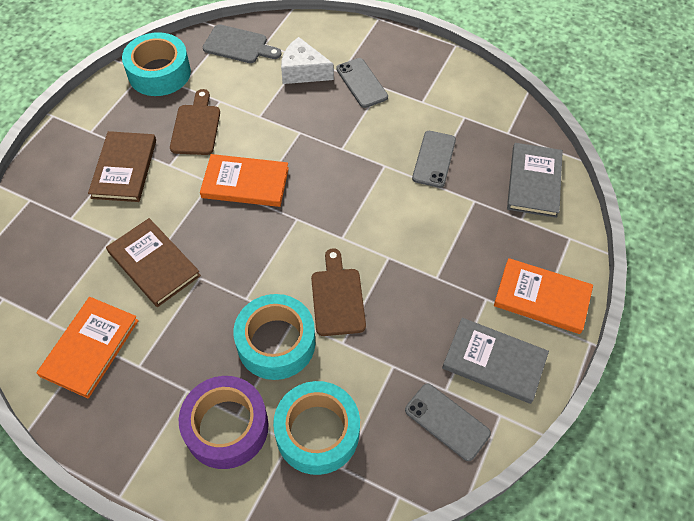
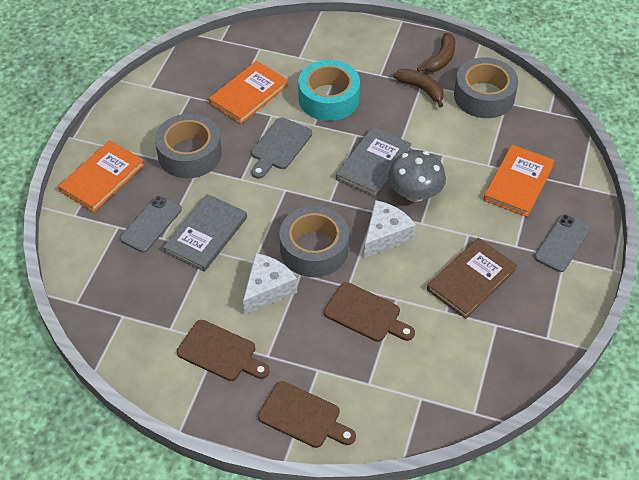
brown banana: 0 -> 2
brown book: 2 -> 1
brown cutting board: 2 -> 3
grey mushroom: 0 -> 1
grey phone: 3 -> 2
grey tape: 0 -> 3
purple tape: 1 -> 0
turquoise tape: 3 -> 1
white cheese: 1 -> 2

